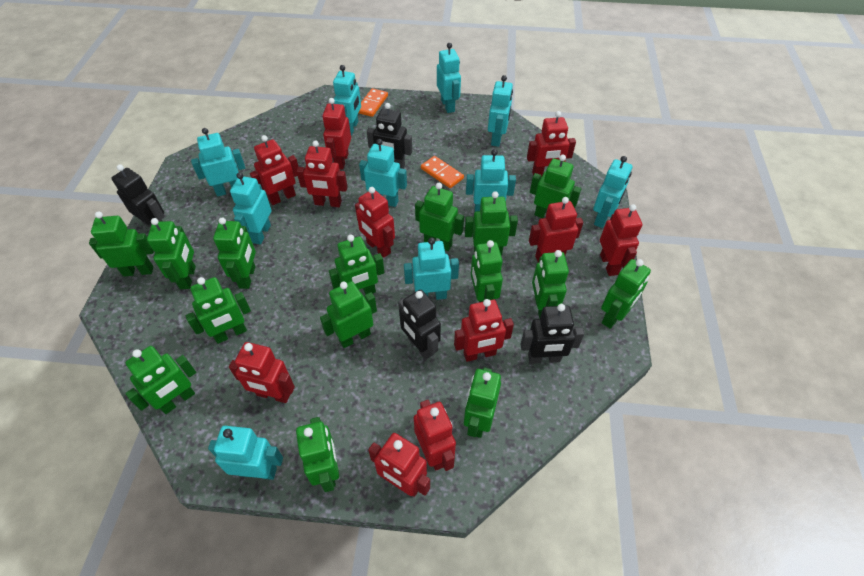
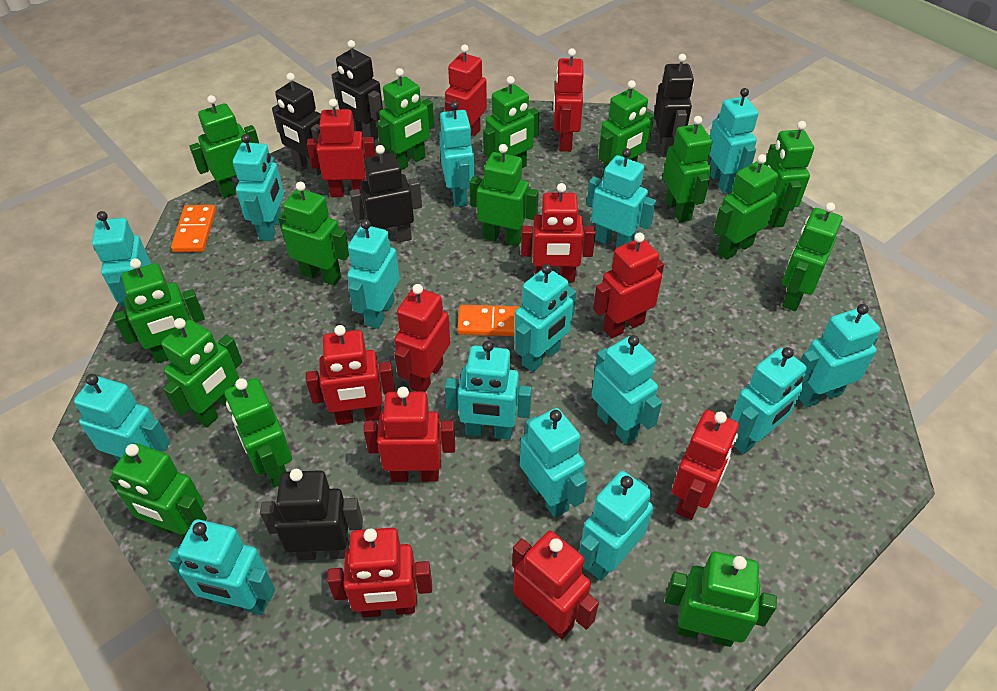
black robot: 4 -> 5
turquoise robot: 10 -> 15

